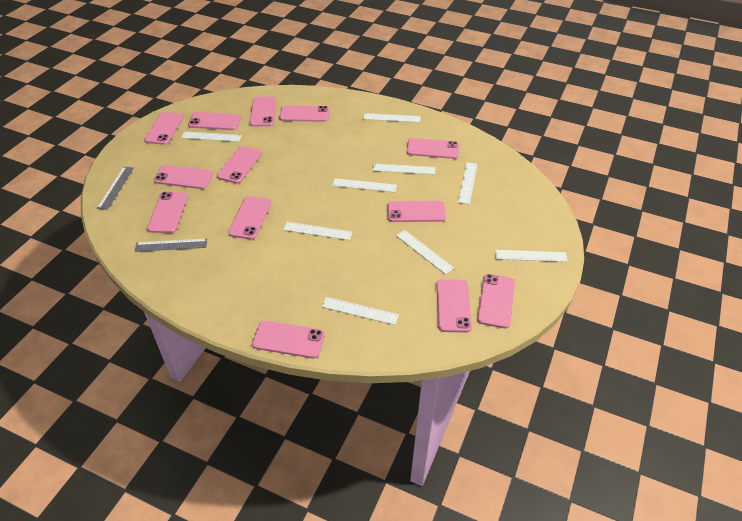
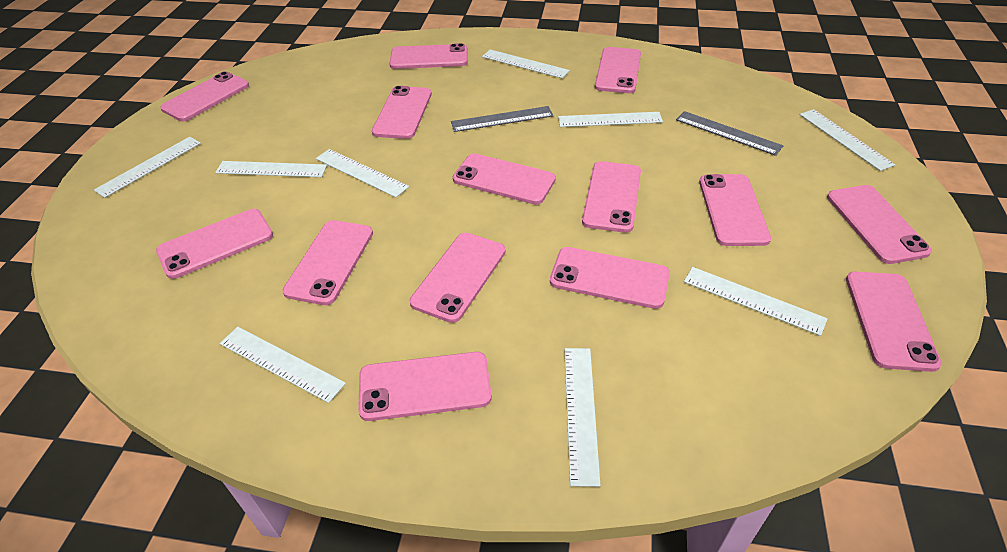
pink phone: 13 -> 14

